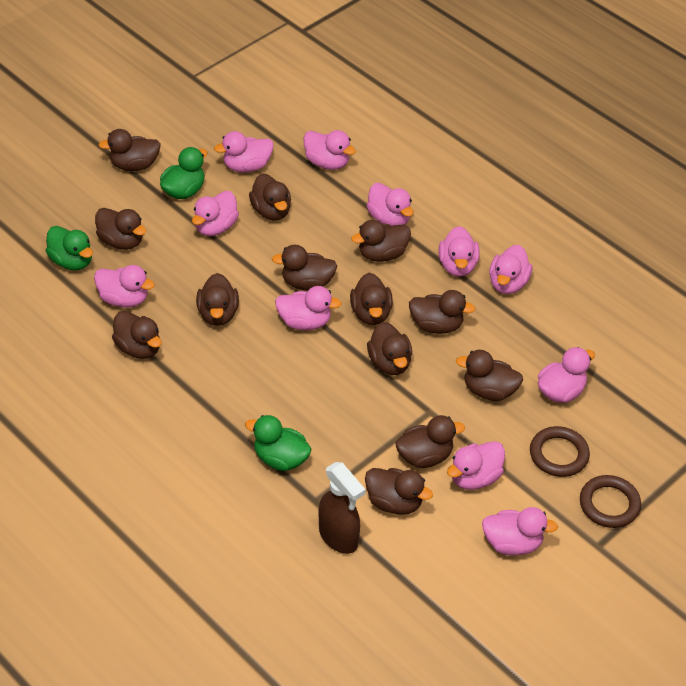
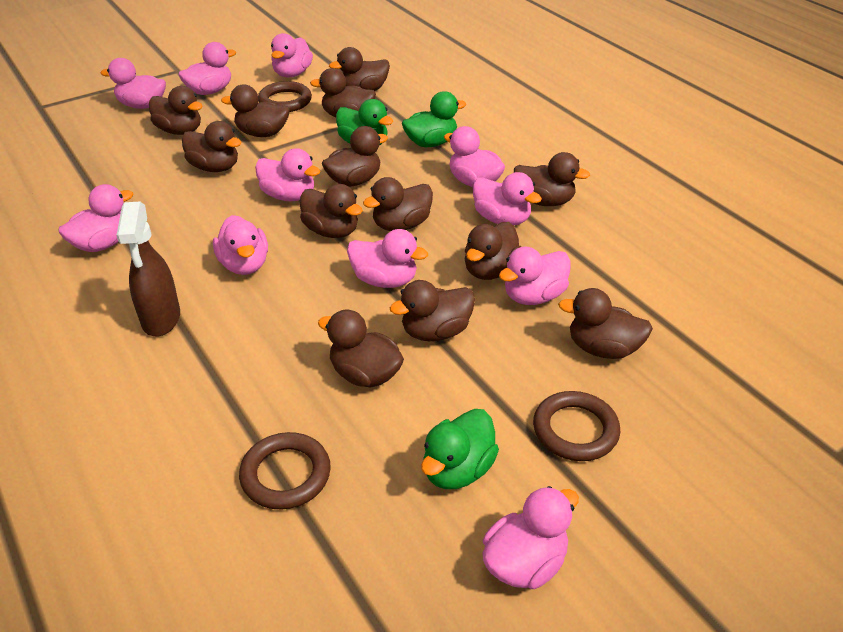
brown ring: 2 -> 3

